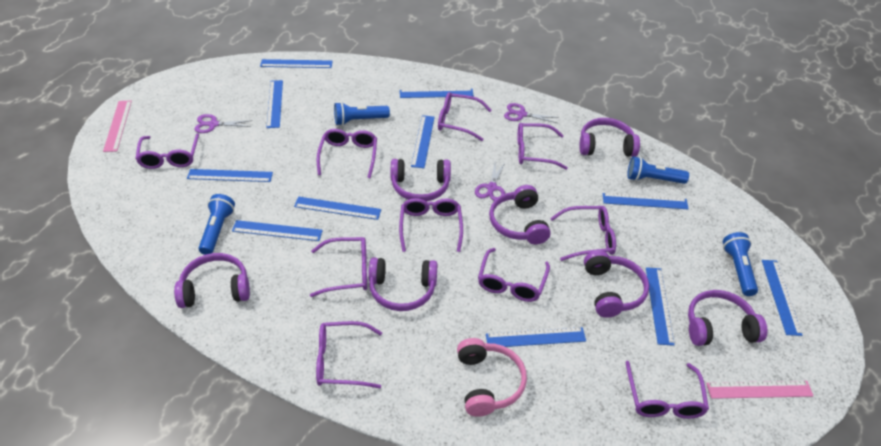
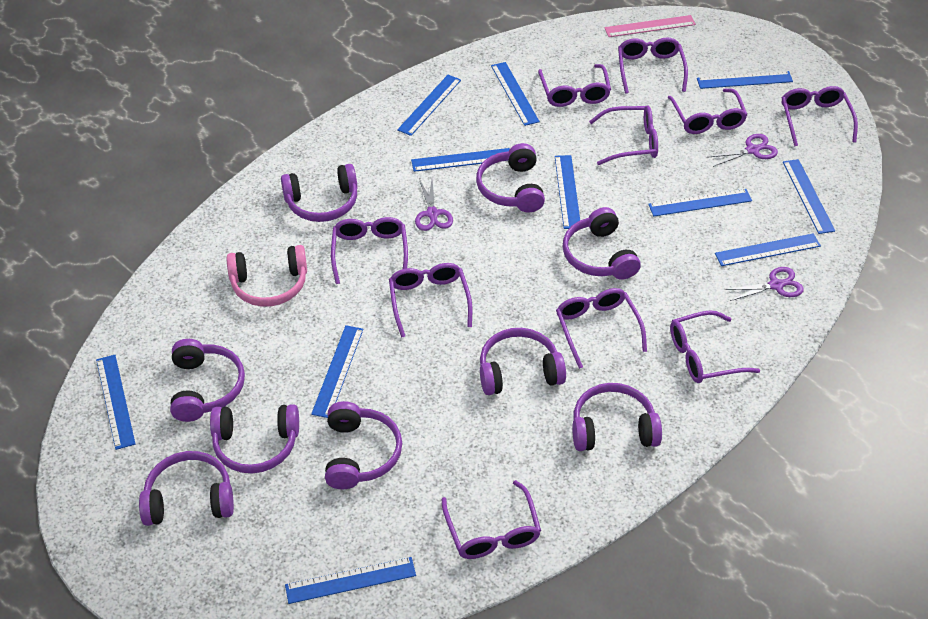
blue flashlight: 4 -> 0
pink ruler: 2 -> 1
purple headphones: 7 -> 9

